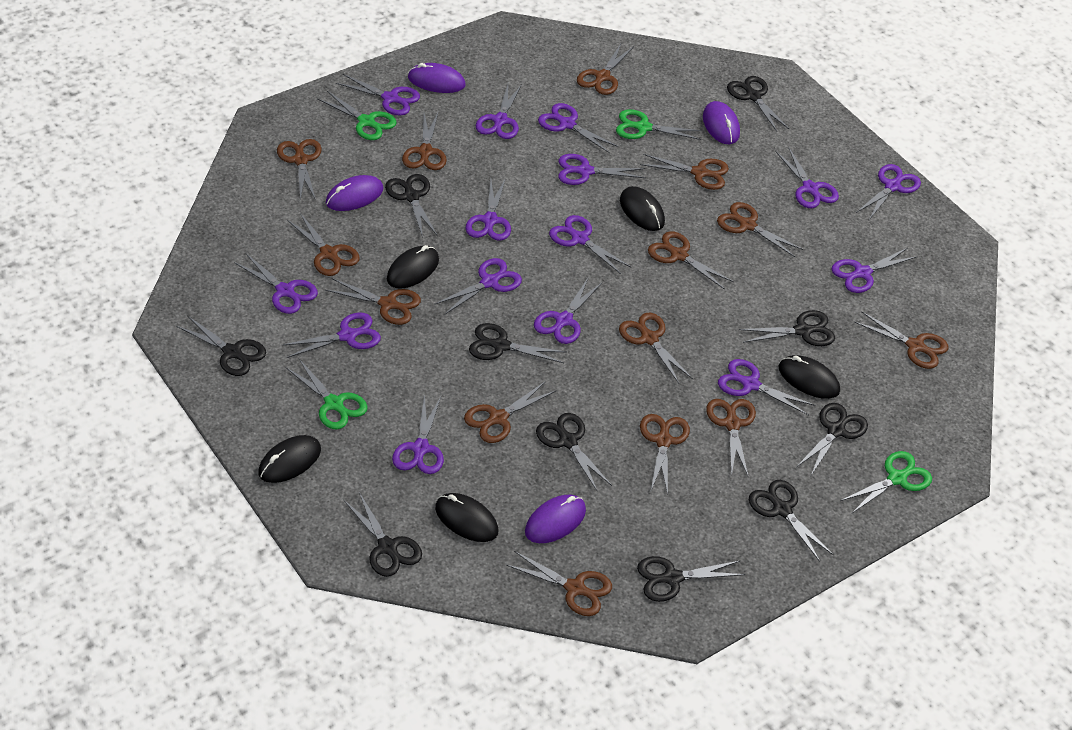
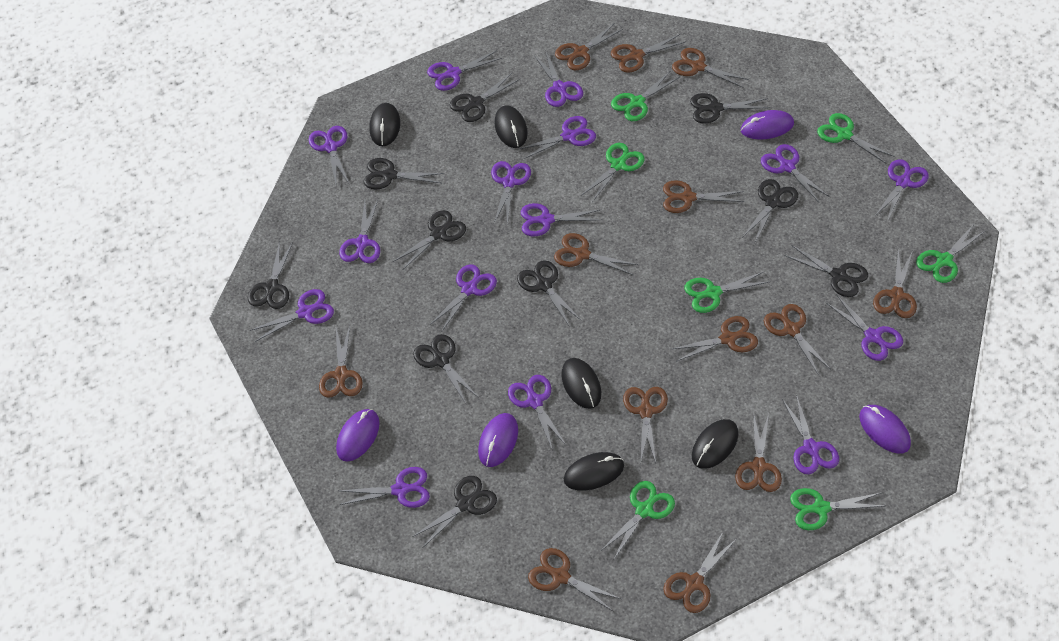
brown scissors: 14 -> 13
green scissors: 4 -> 7

